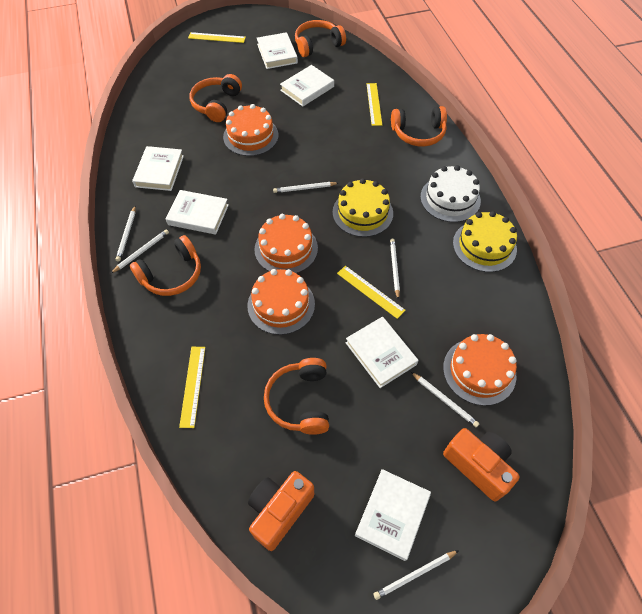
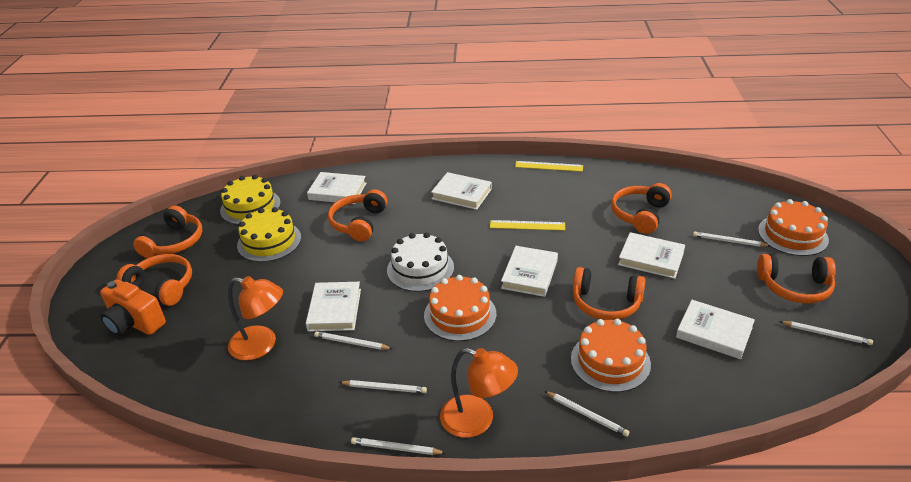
orange cake: 4 -> 3
orange camera: 2 -> 1
orange headphones: 5 -> 6
orange lamp: 0 -> 2
yellow ruler: 4 -> 2

